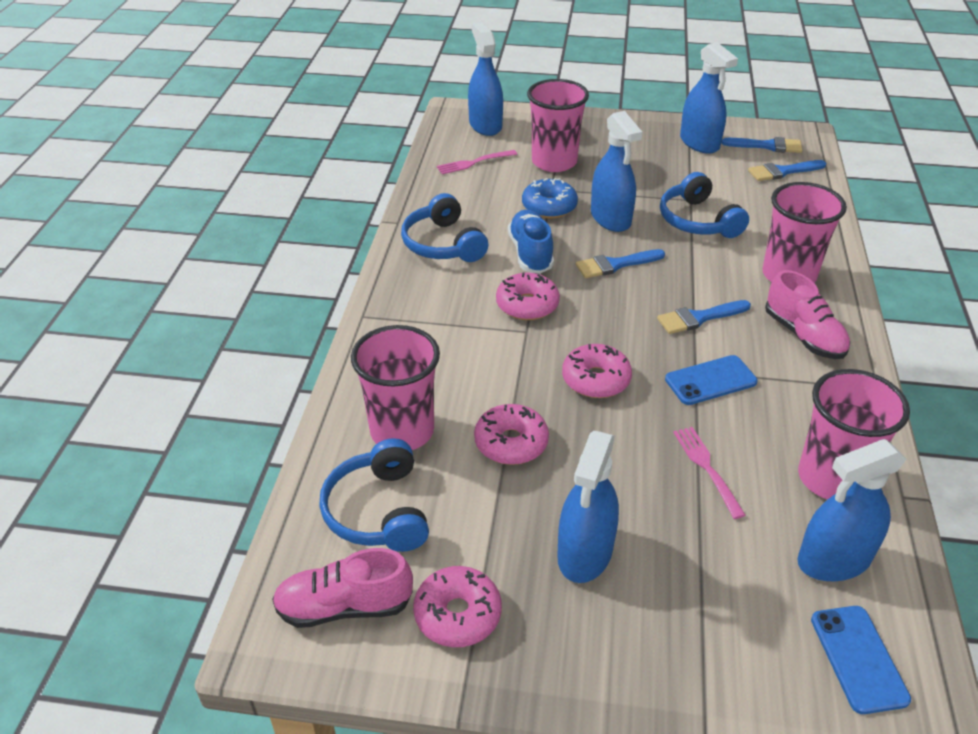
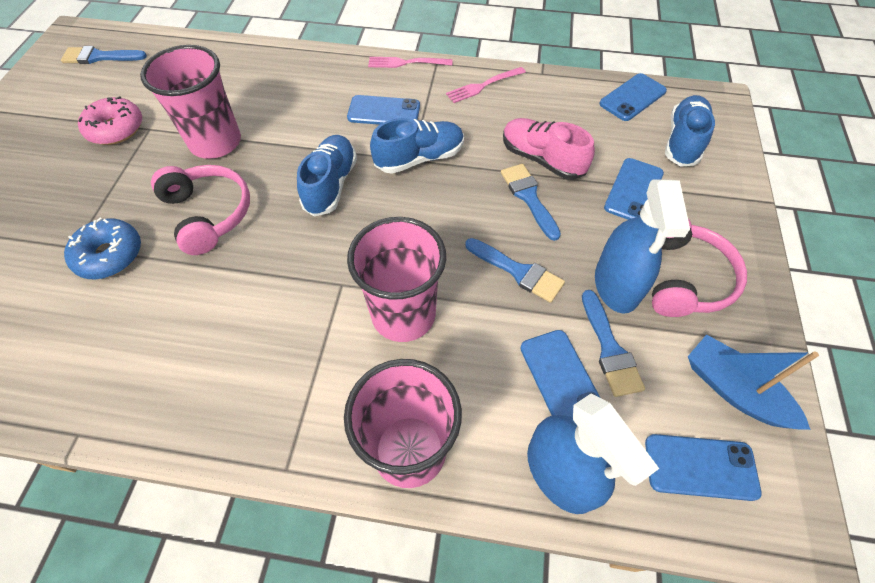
blue boat: 0 -> 1
blue headphones: 3 -> 0
blue phone: 2 -> 5
blue shoe: 1 -> 3
blue spray bottle: 5 -> 2
pink cup: 4 -> 3
pink donut: 4 -> 1
pink headphones: 0 -> 2
pink shoe: 2 -> 1

